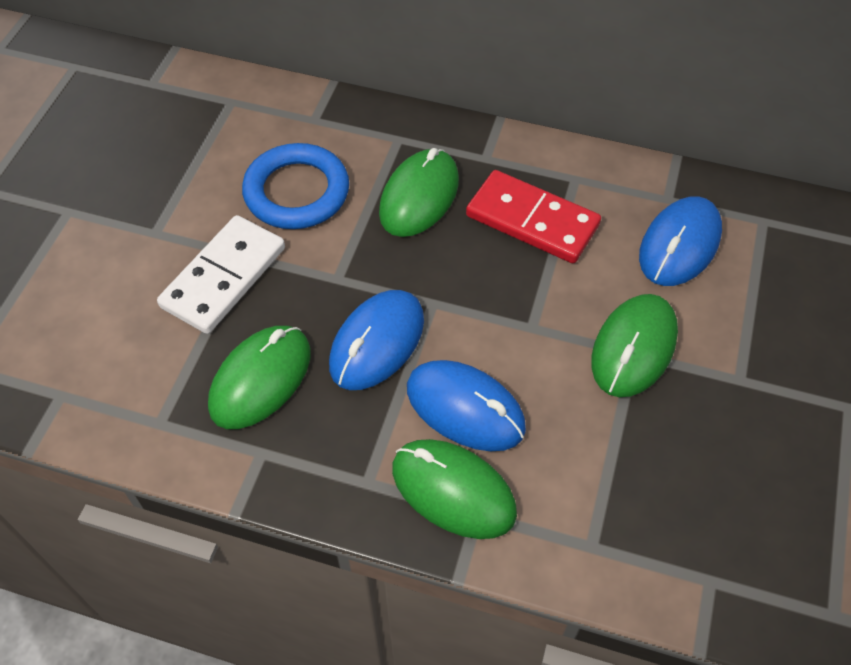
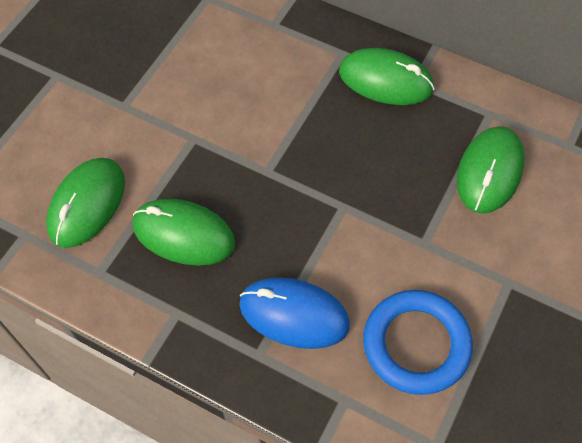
blue mouse: 3 -> 1
red domino: 1 -> 0
white domino: 1 -> 0

